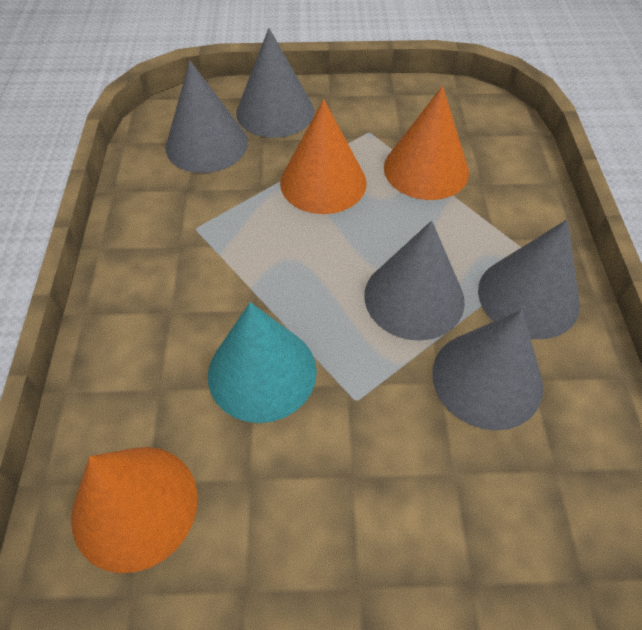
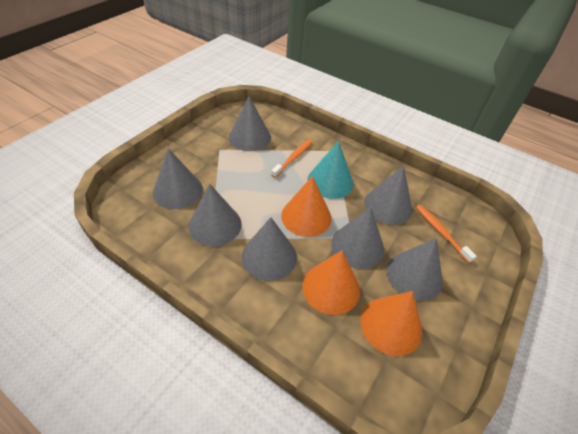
grey cone: 5 -> 7
orange toothbrush: 0 -> 2

